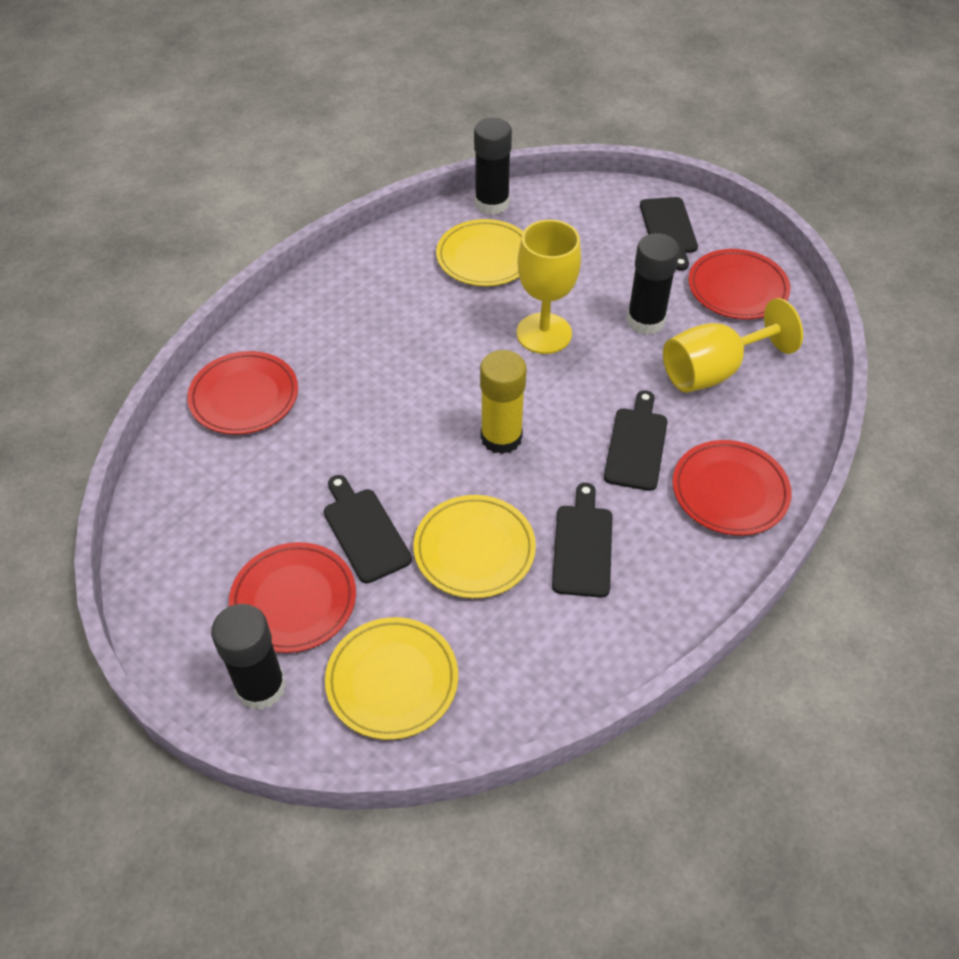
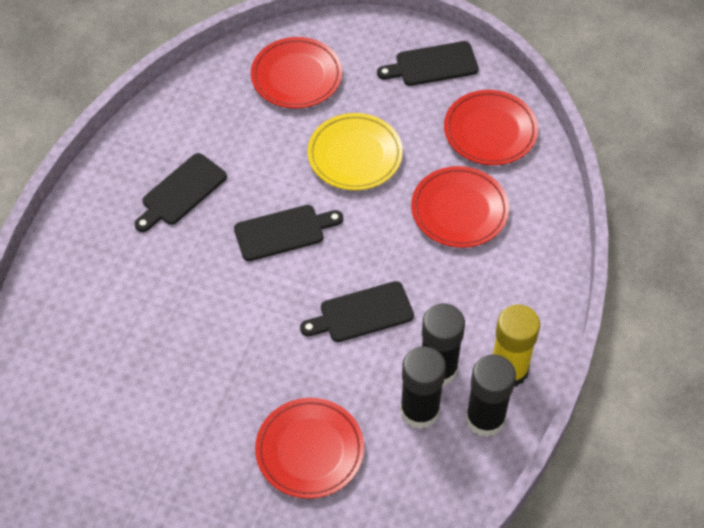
yellow goblet: 2 -> 0
yellow plate: 3 -> 1

